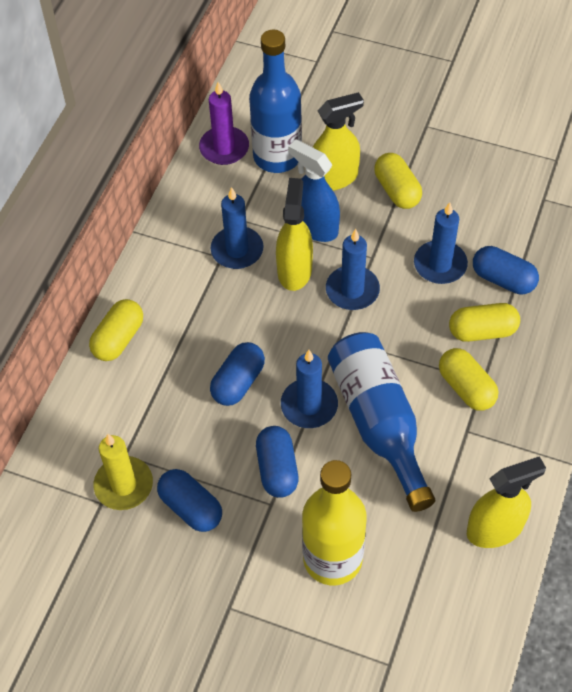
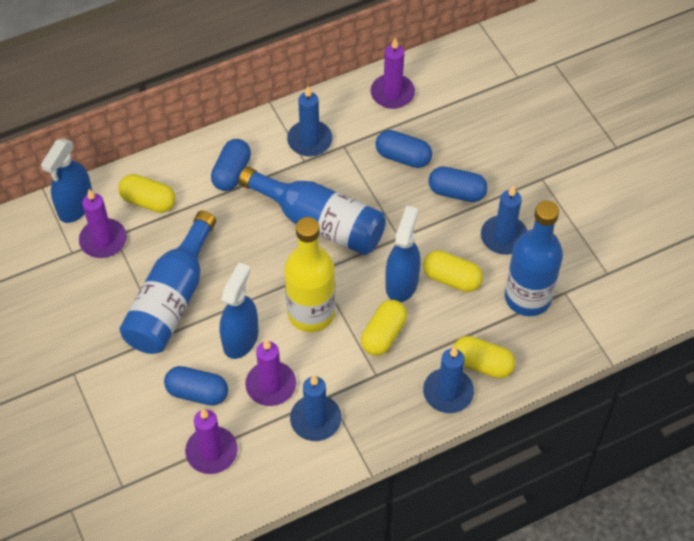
blue bottle: 2 -> 3
blue spray bottle: 1 -> 3
purple candle: 1 -> 4
yellow candle: 1 -> 0
yellow spray bottle: 3 -> 0

